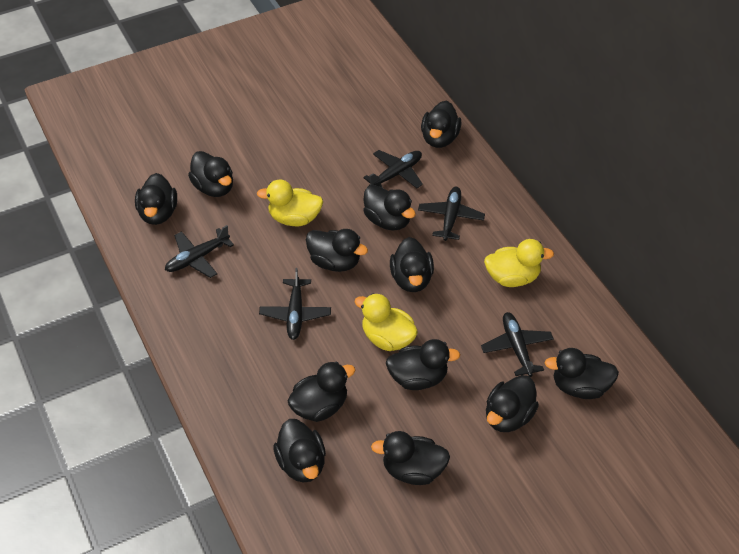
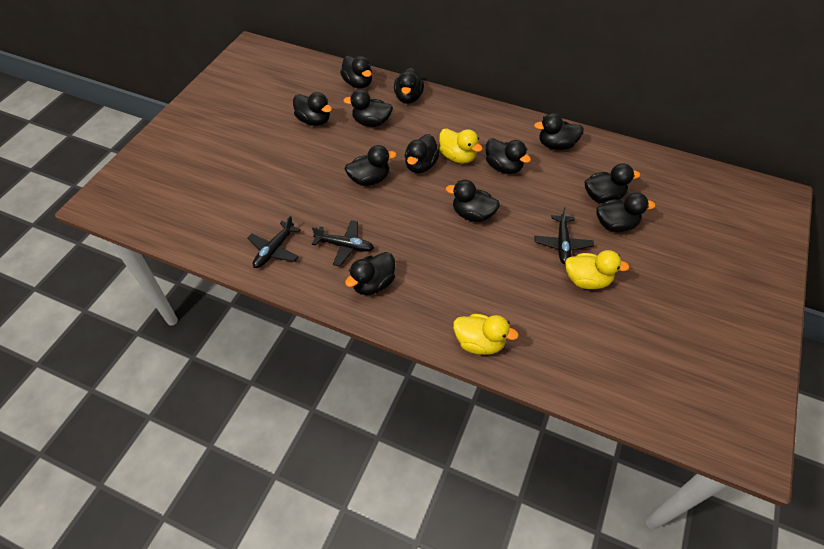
black plane: 5 -> 3

